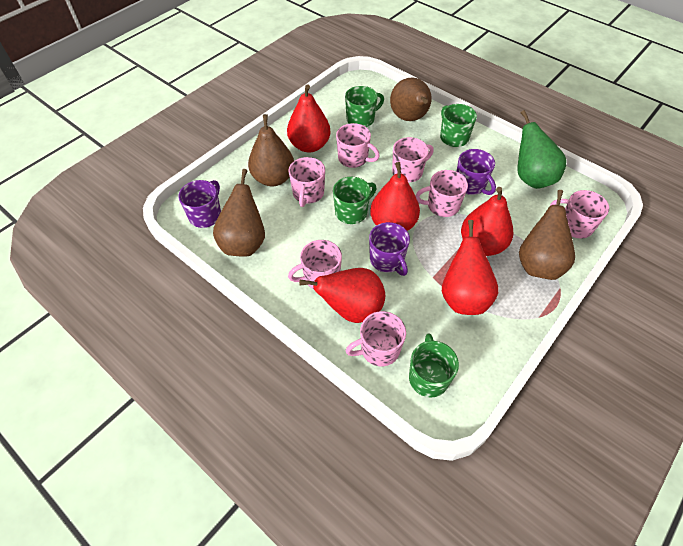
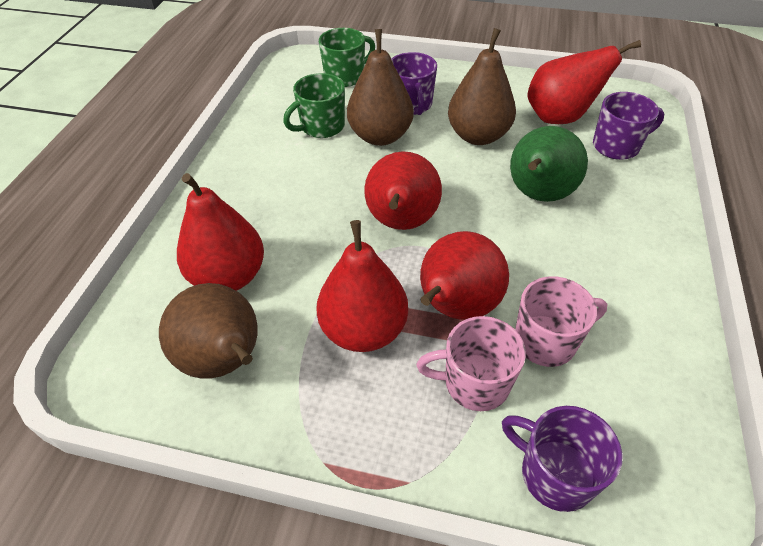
brown pear: 4 -> 3
green mug: 4 -> 2
pink mug: 7 -> 2

